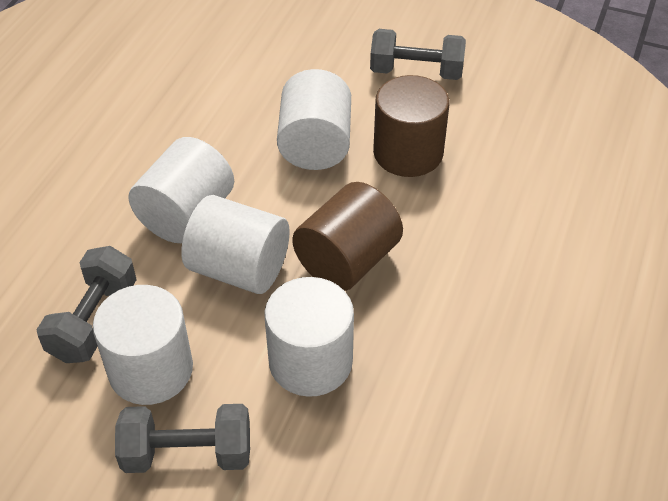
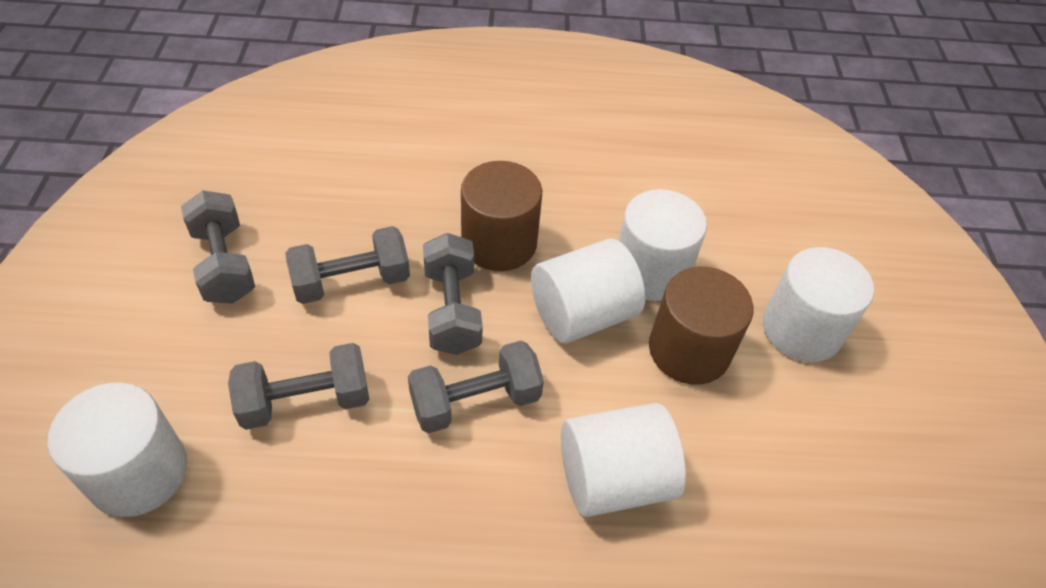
grey dumbbell: 3 -> 5

